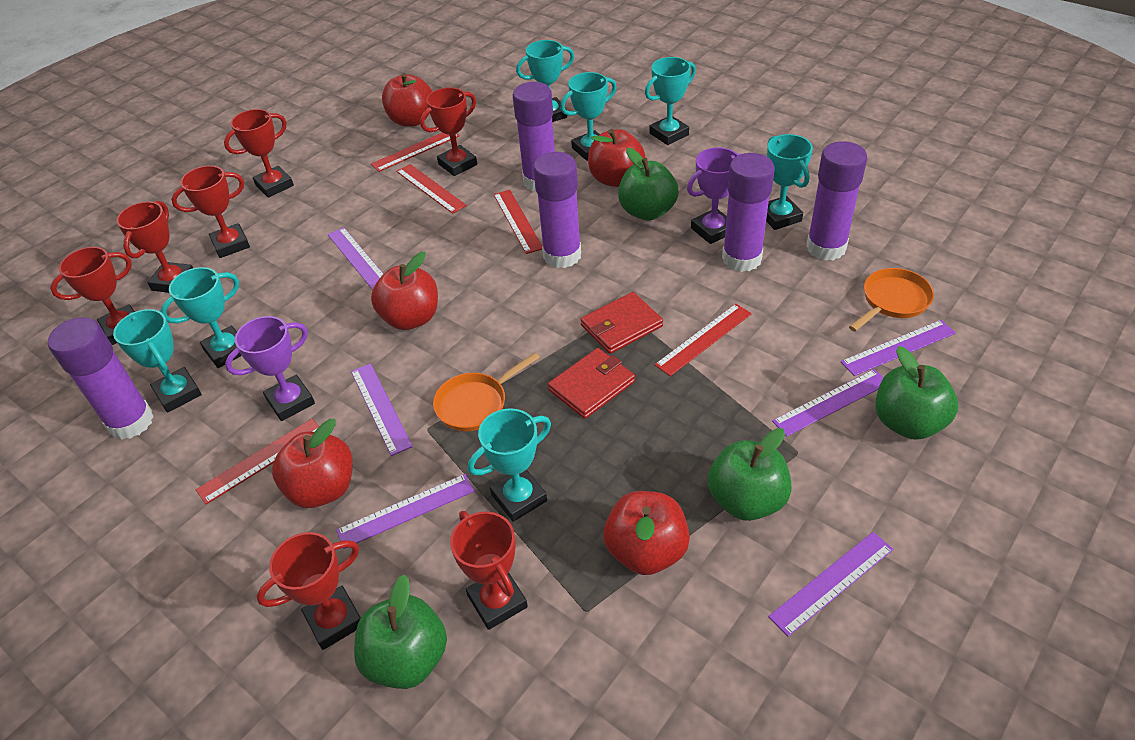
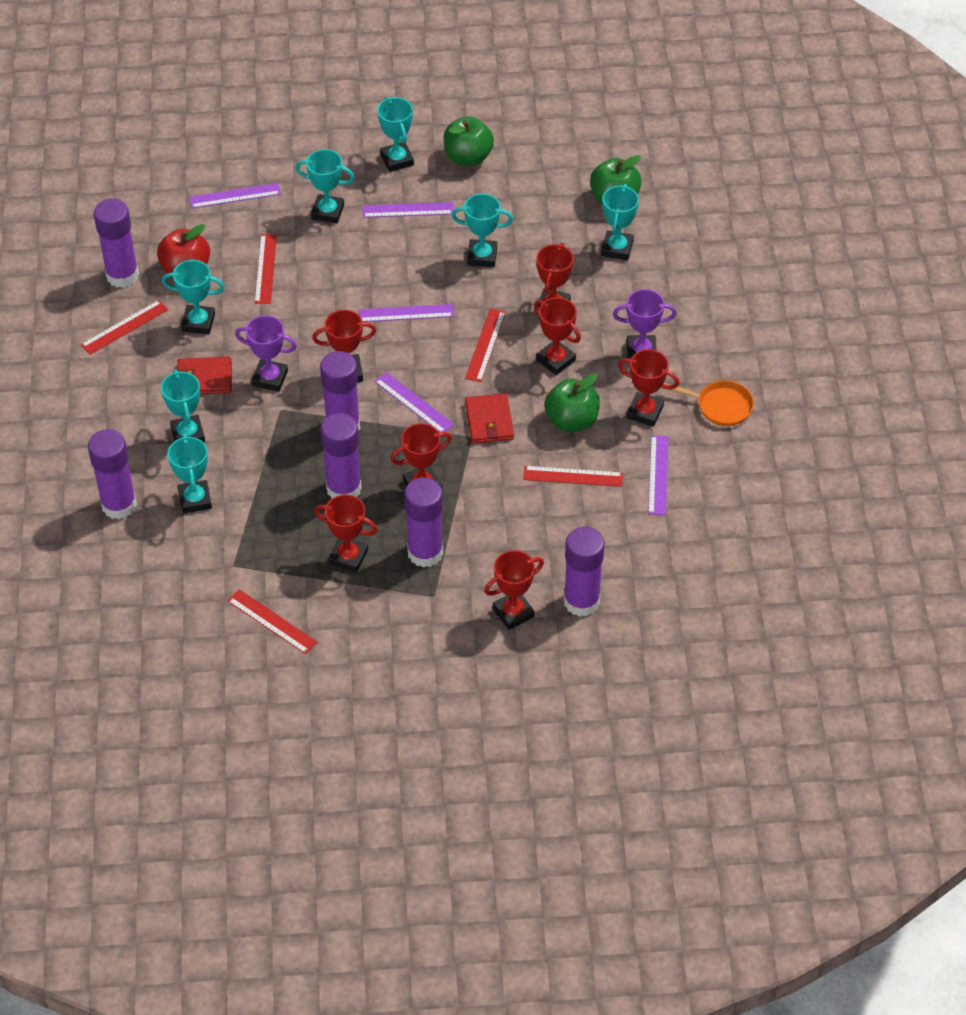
green apple: 4 -> 3
orange pan: 2 -> 1
purple glue stick: 5 -> 6
purple ruler: 6 -> 5
red apple: 5 -> 1

